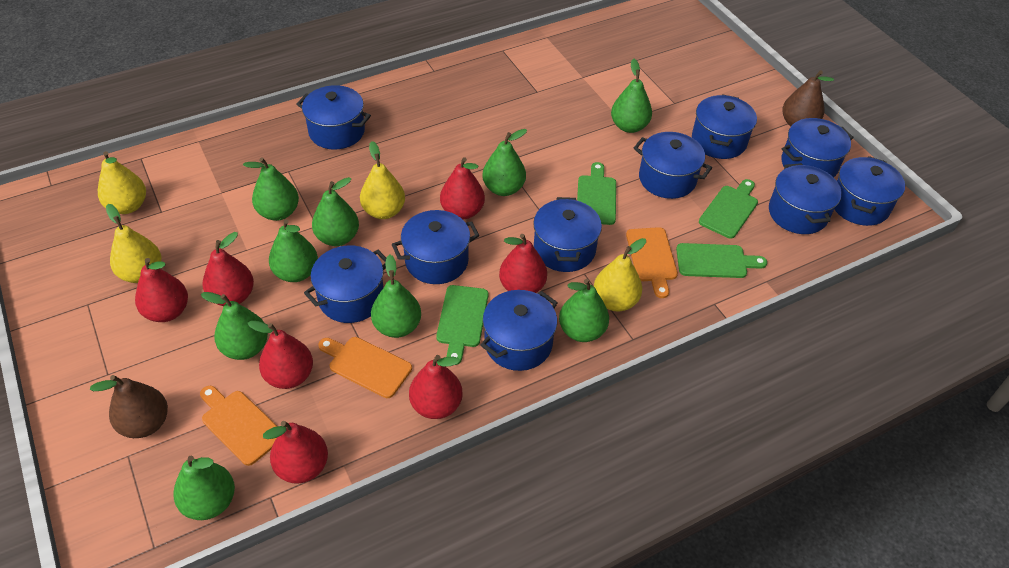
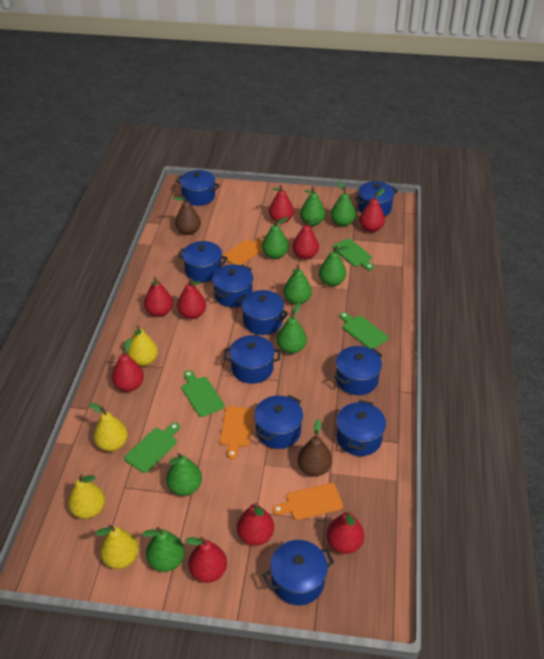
green pear: 9 -> 8
red pear: 7 -> 9

